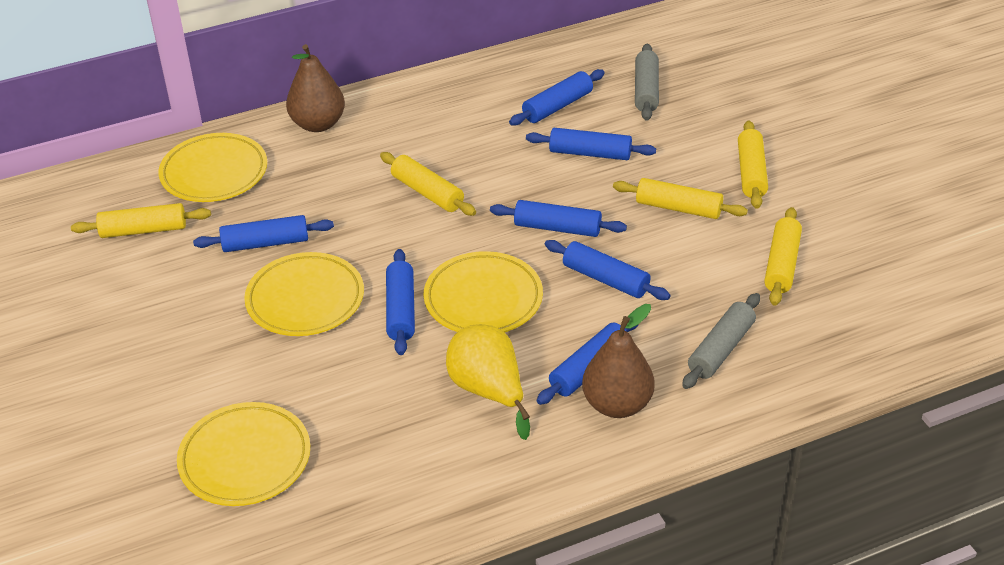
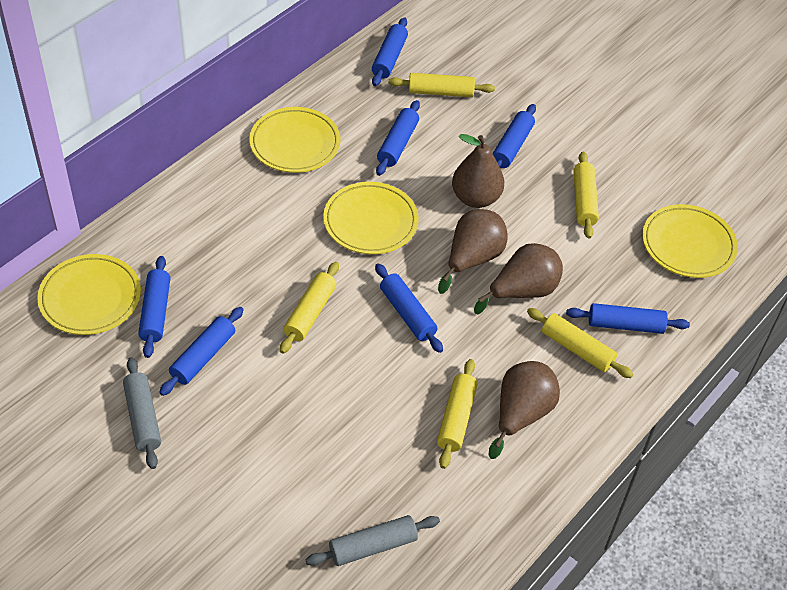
brown pear: 2 -> 4
yellow pear: 1 -> 0

